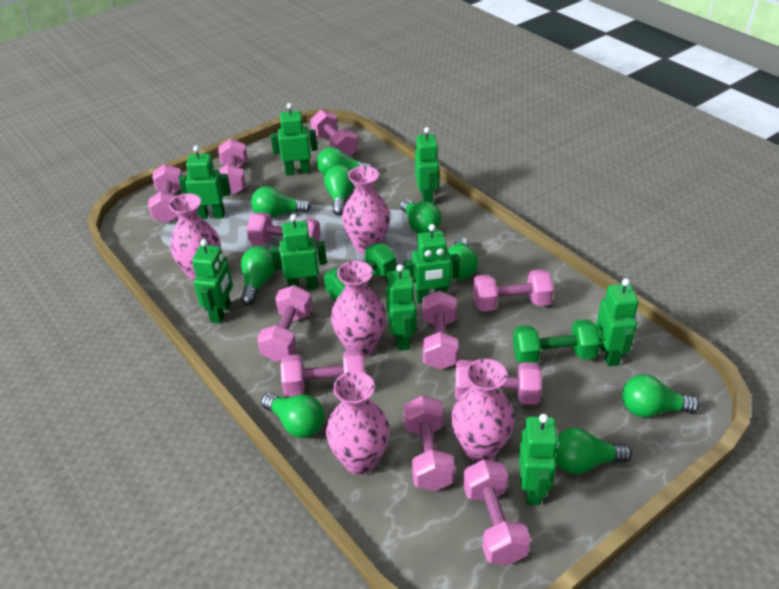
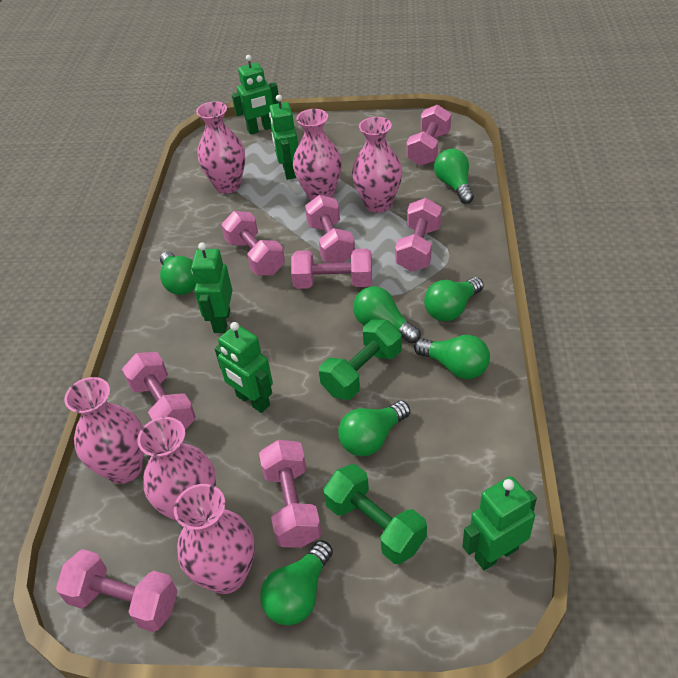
green light bulb: 9 -> 7
green robot: 9 -> 5
pink dumbbell: 11 -> 8
pink vase: 5 -> 6

